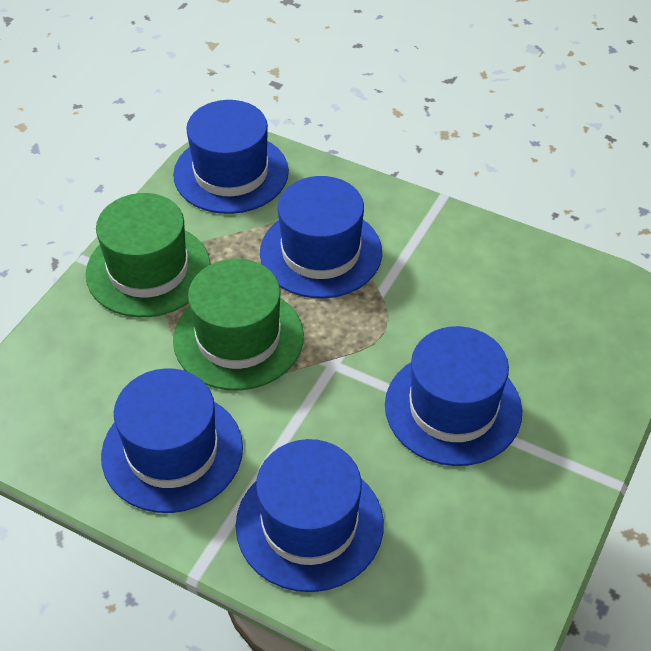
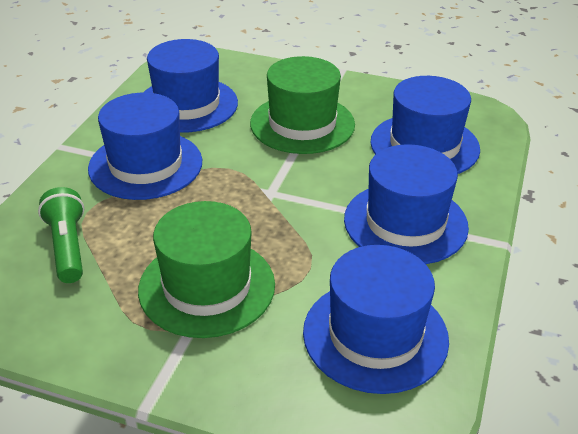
green flashlight: 0 -> 1

